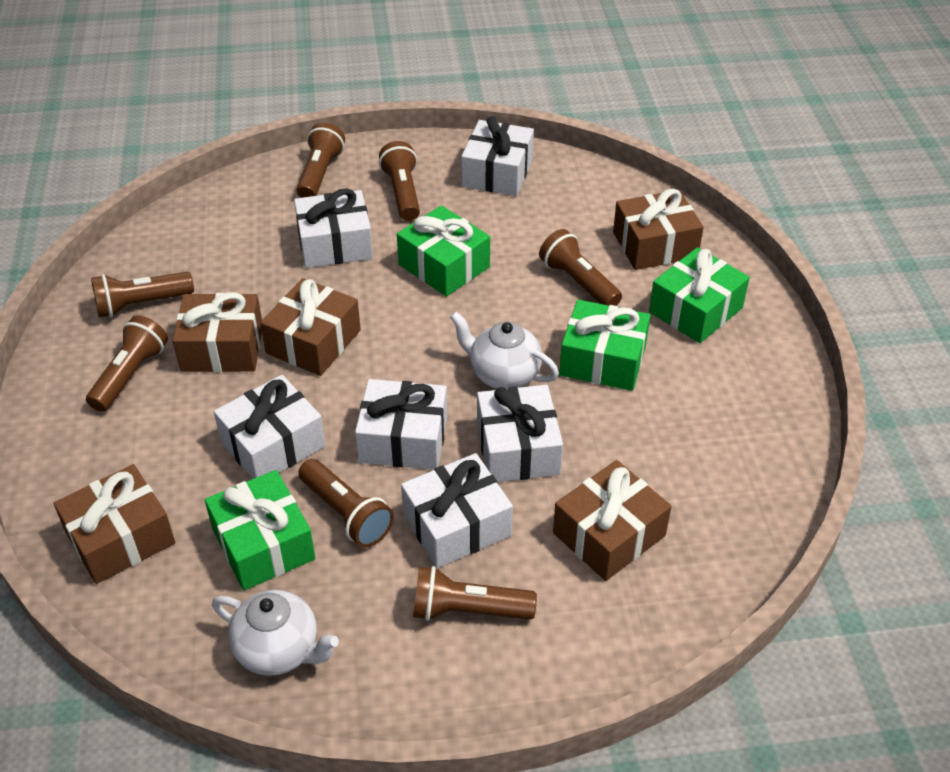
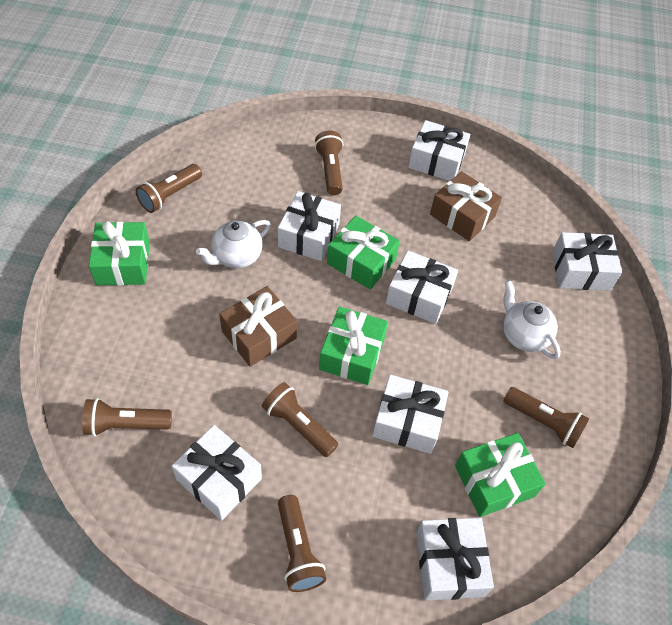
brown flashlight: 7 -> 6
brown gift: 5 -> 2
white gift: 6 -> 7

